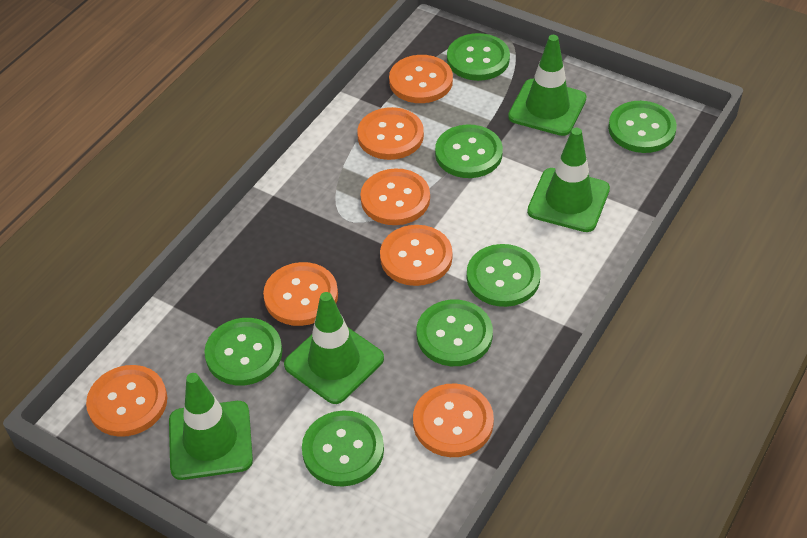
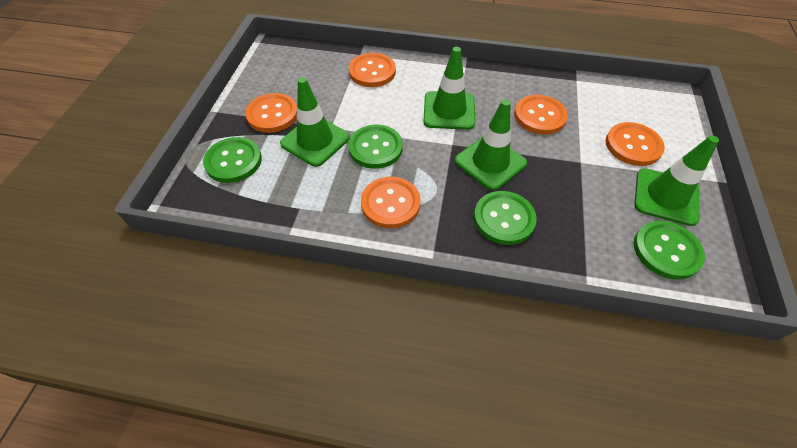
green button: 7 -> 4
orange button: 7 -> 5

